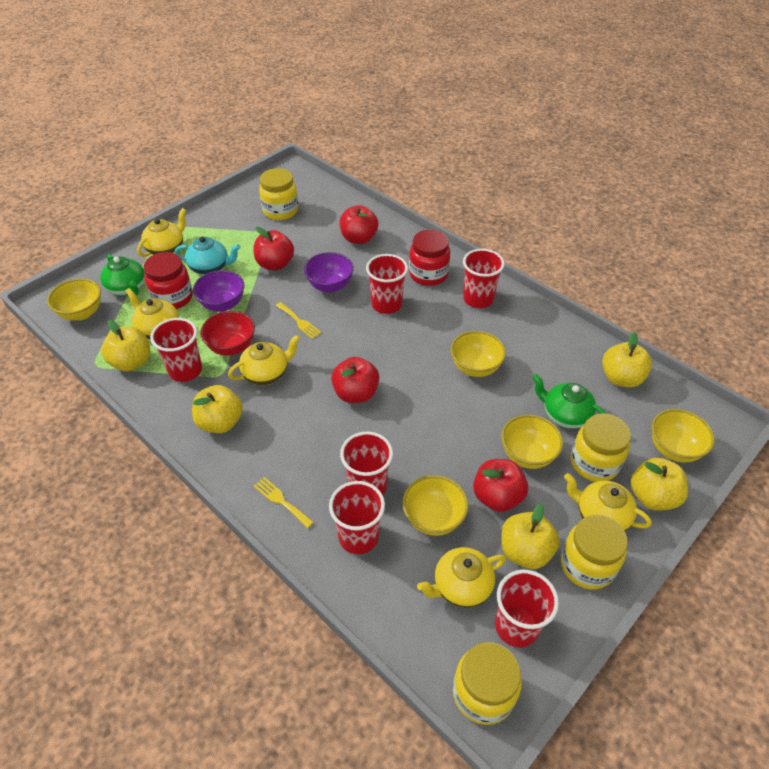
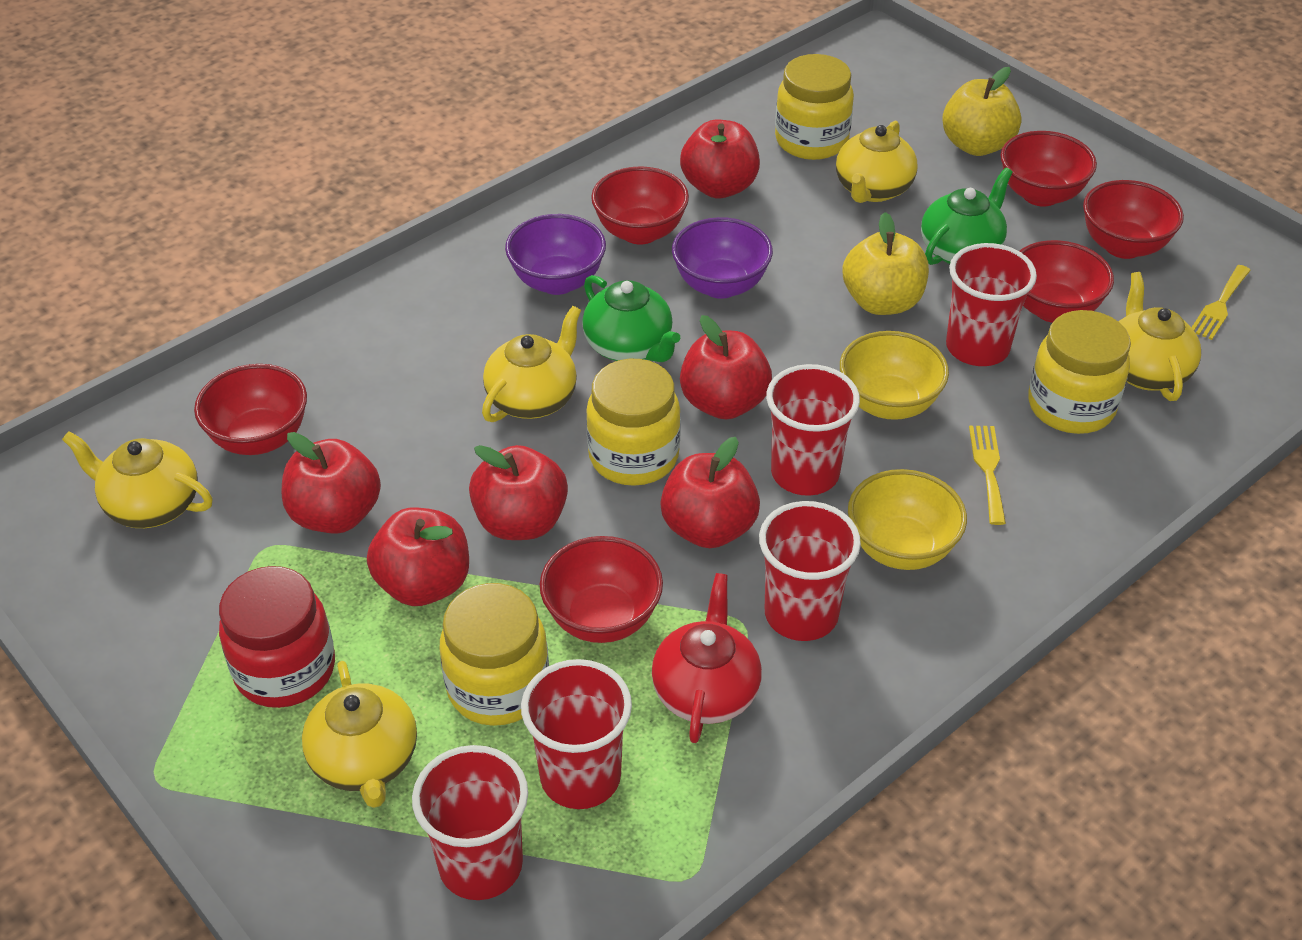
red apple: 4 -> 6
red bowl: 1 -> 6
red cup: 6 -> 5
red jar: 2 -> 1
red teapot: 0 -> 1
turquoise teapot: 1 -> 0
yellow apple: 5 -> 2
yellow bowl: 5 -> 2

